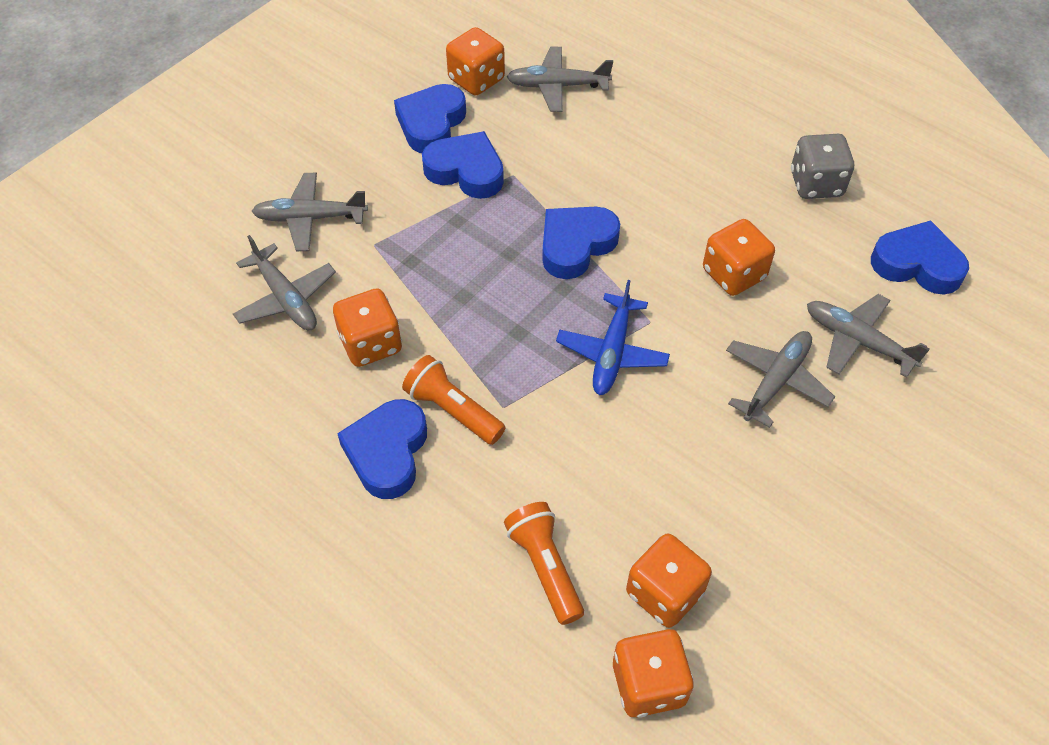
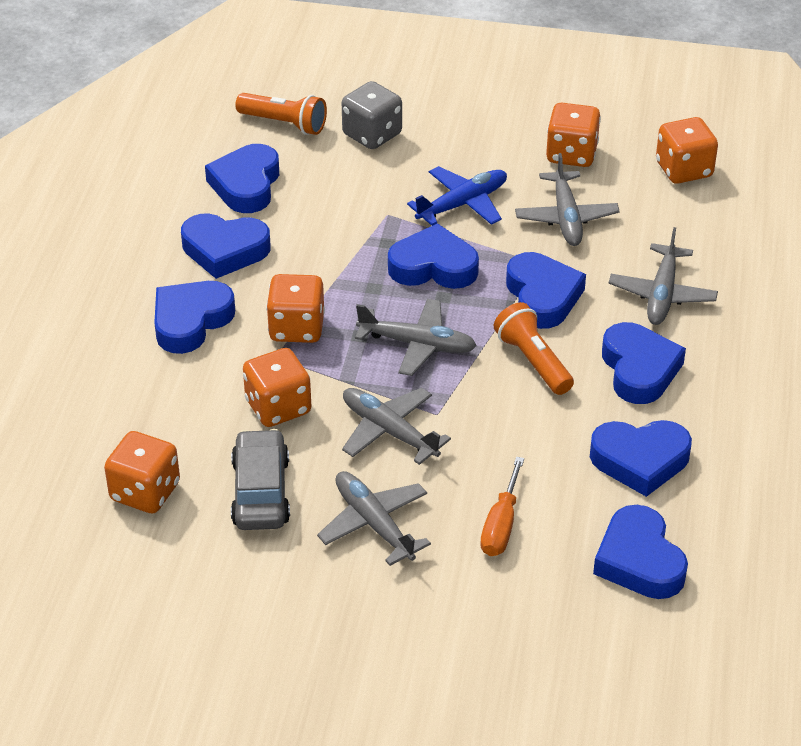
blue heart: 5 -> 8
grey car: 0 -> 1
orange screwdriver: 0 -> 1

